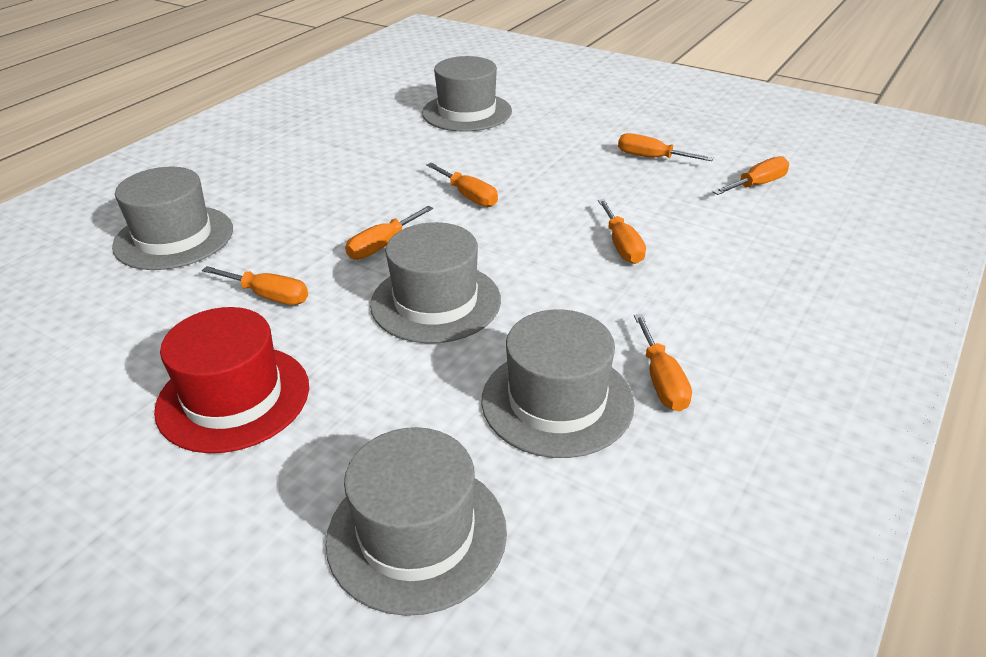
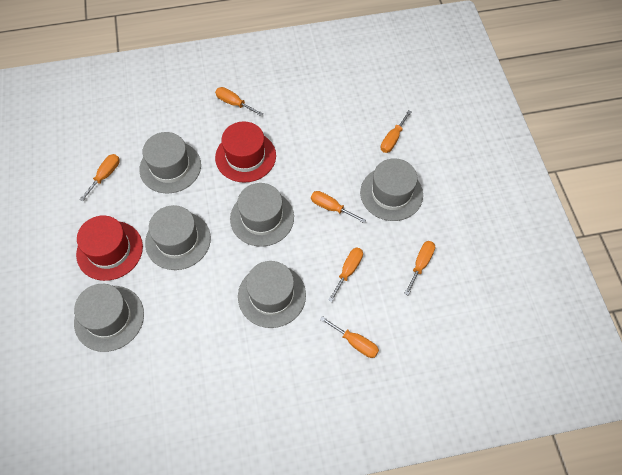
grey hat: 5 -> 6
red hat: 1 -> 2

